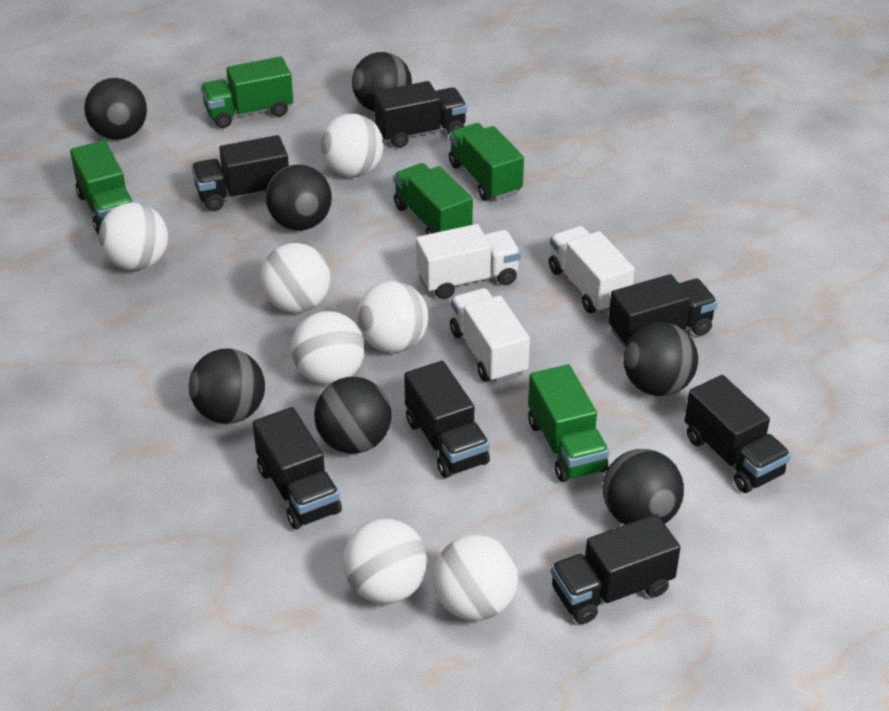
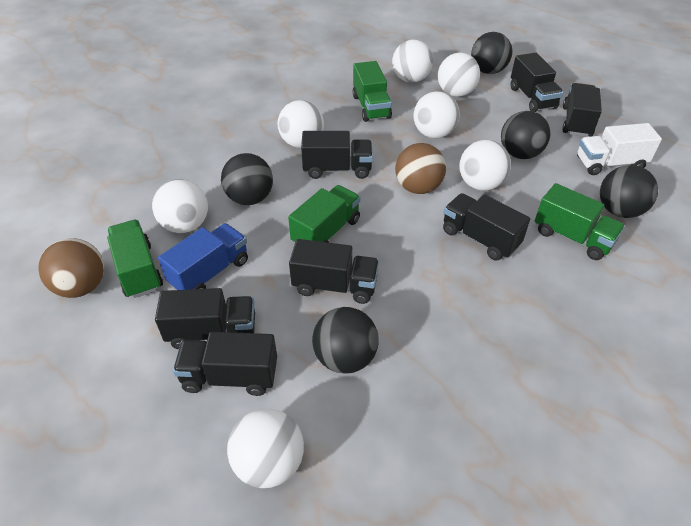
black ball: 7 -> 5
blue truck: 0 -> 1
brown ball: 0 -> 2
green truck: 5 -> 4
white truck: 3 -> 1

